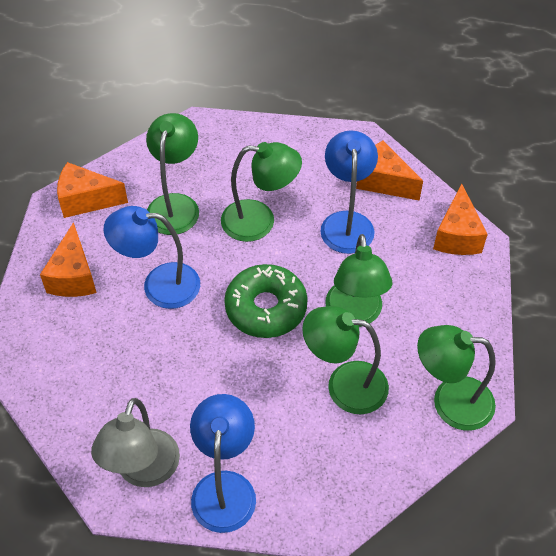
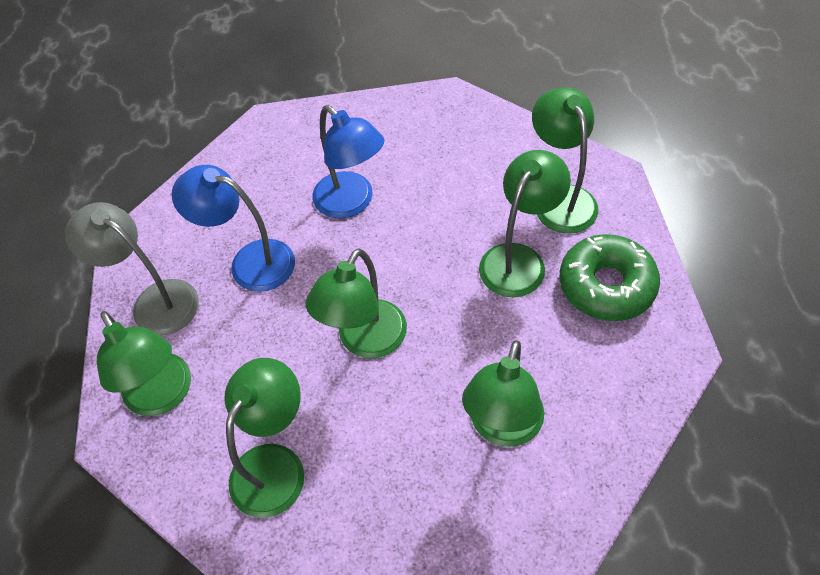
blue lamp: 3 -> 2
green lamp: 5 -> 6
orange cheese: 4 -> 0

